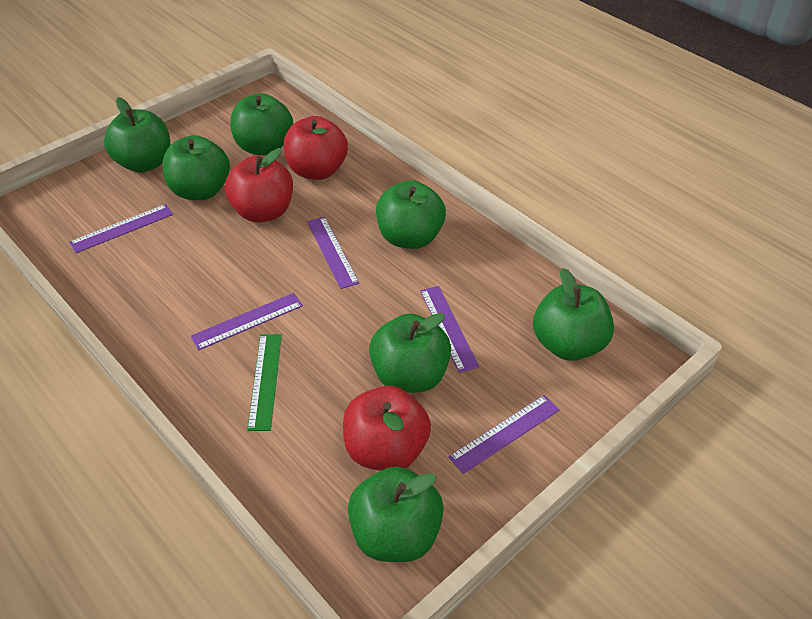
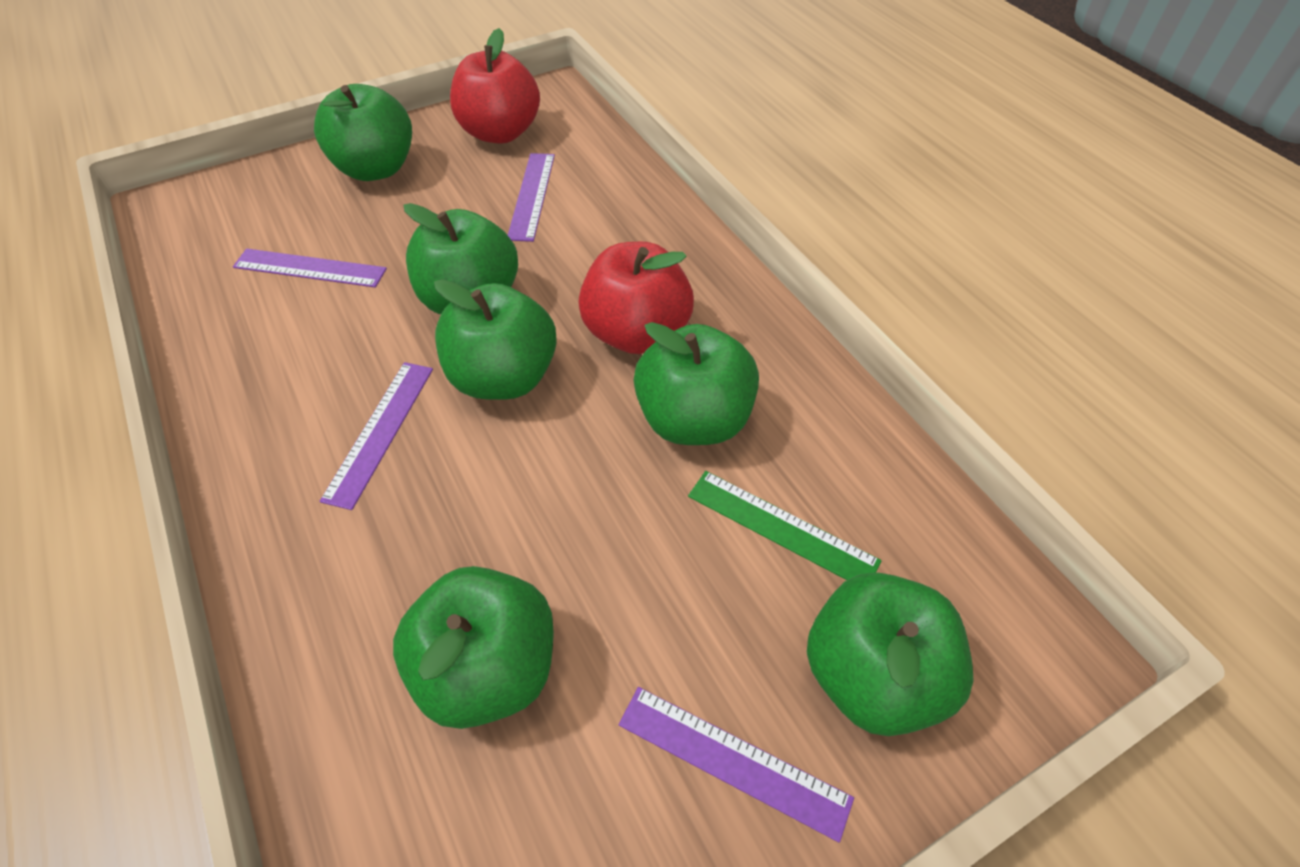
green apple: 7 -> 6
purple ruler: 5 -> 4
red apple: 3 -> 2

